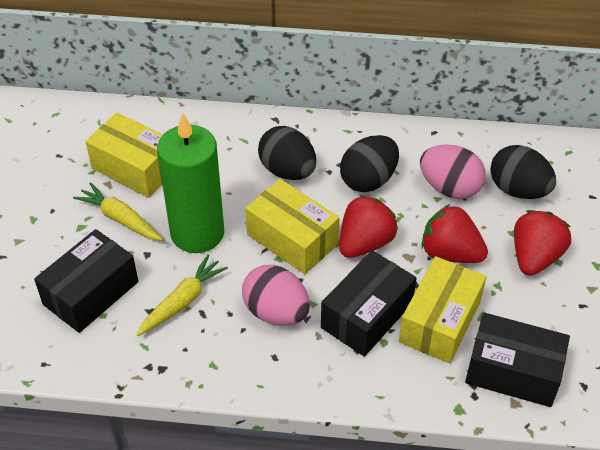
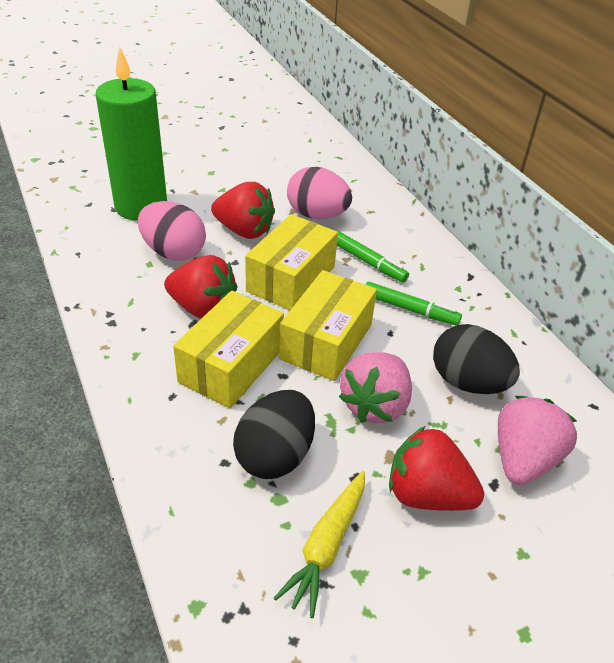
black box: 3 -> 0
black egg: 3 -> 2
green marker: 0 -> 2
pink strawberry: 0 -> 2
yellow carrot: 2 -> 1

